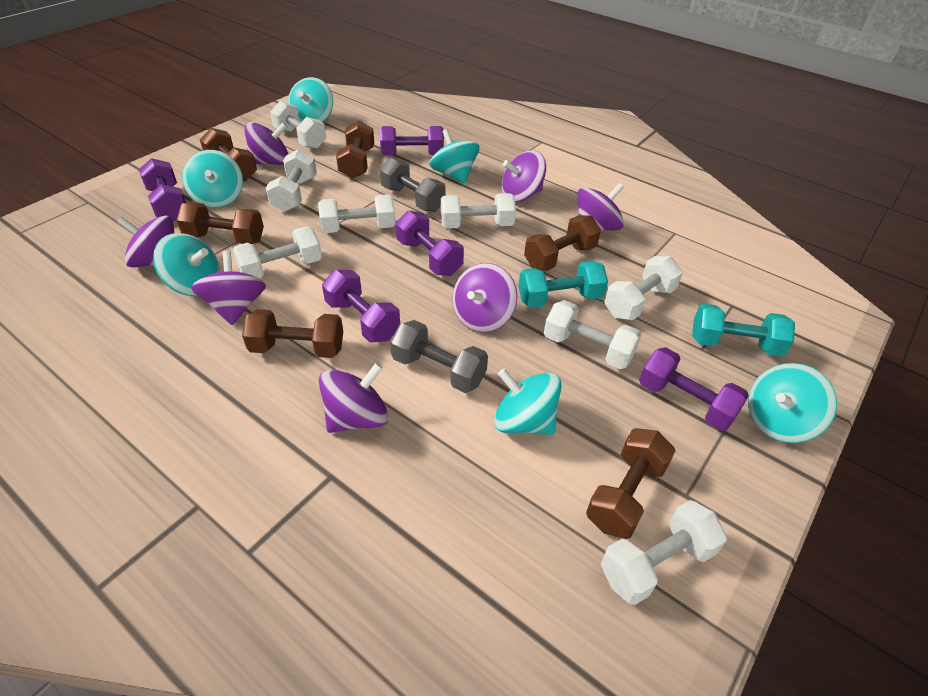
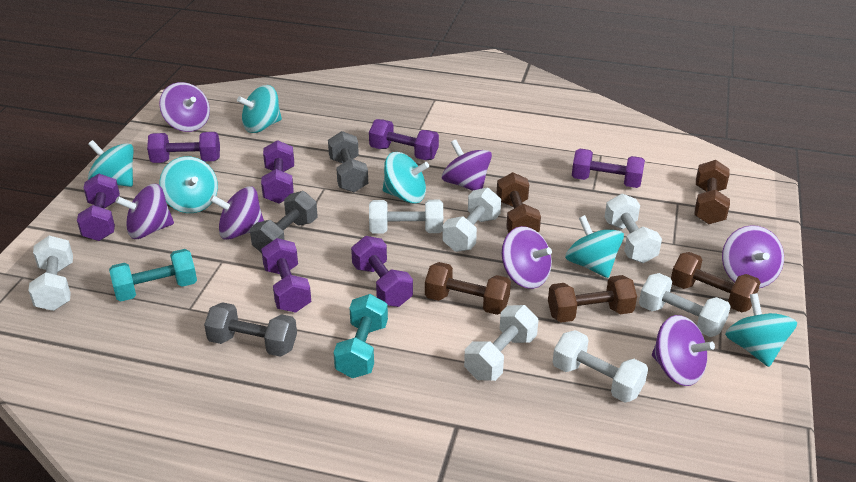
brown dumbbell: 6 -> 5
grey dumbbell: 2 -> 3
purple dumbbell: 5 -> 7
white dumbbell: 8 -> 7

